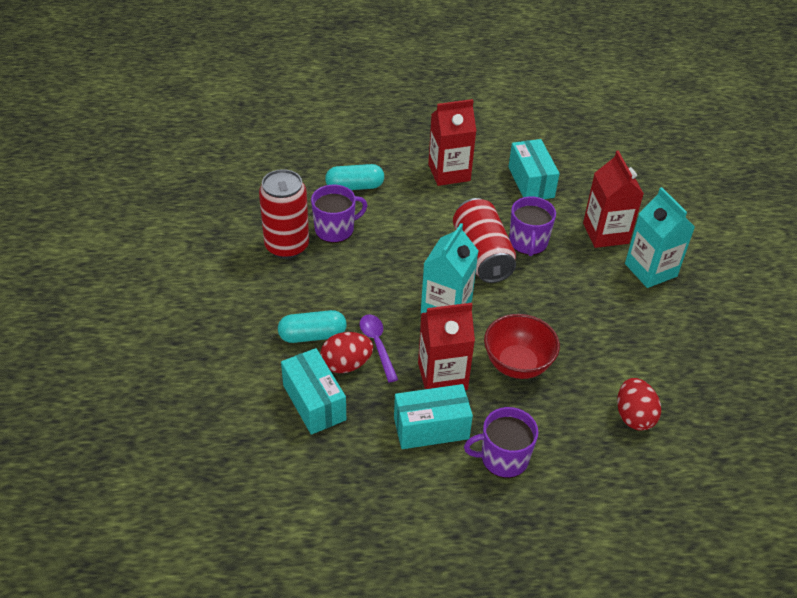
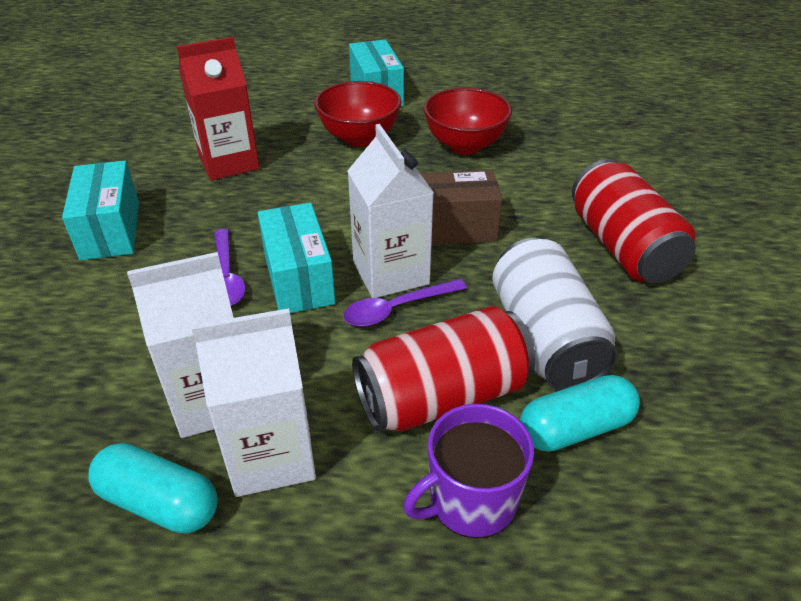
brown box: 0 -> 1
purple mug: 3 -> 1
purple spoon: 1 -> 2
red bowl: 1 -> 2
red carton: 3 -> 1
red egg: 2 -> 0
turquoise carton: 2 -> 0
white can: 0 -> 1
white carton: 0 -> 3

